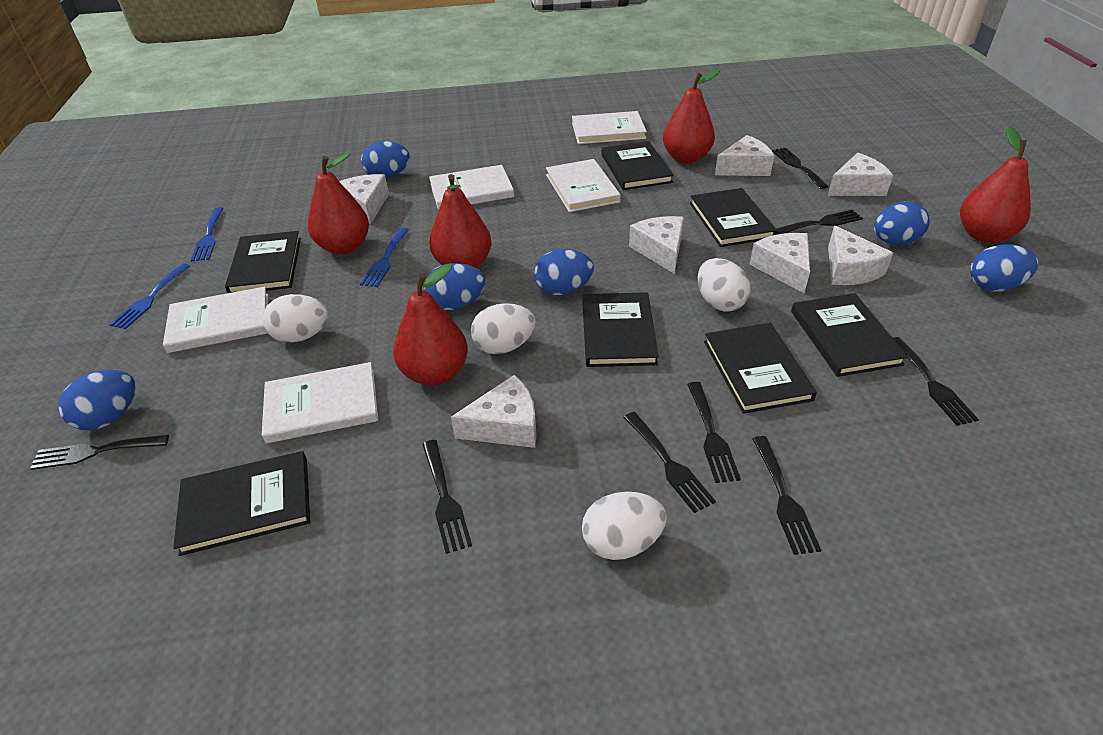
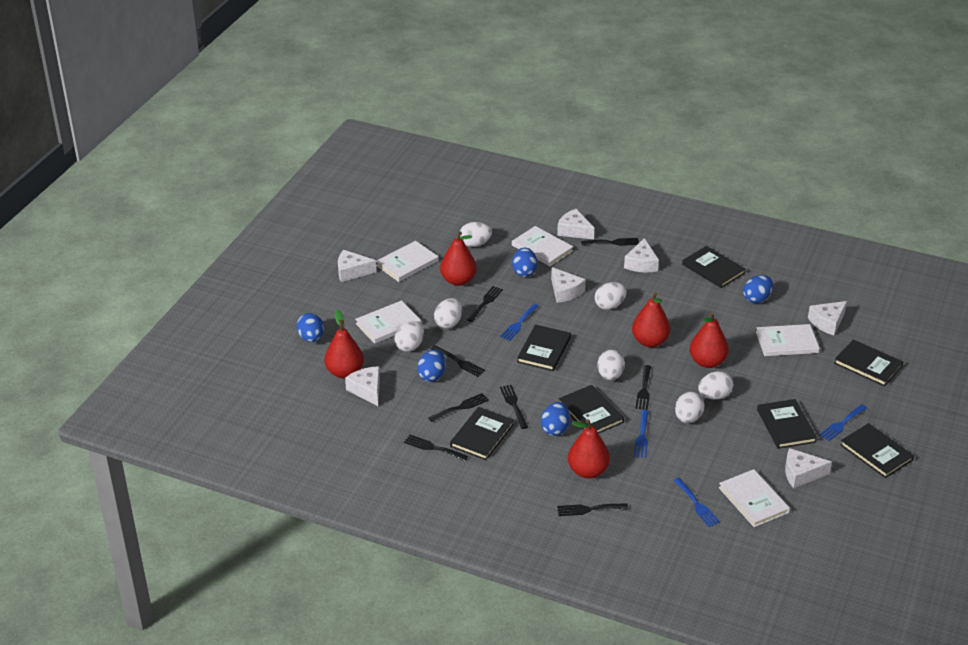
blue egg: 6 -> 5
blue fork: 3 -> 4
white egg: 4 -> 7

